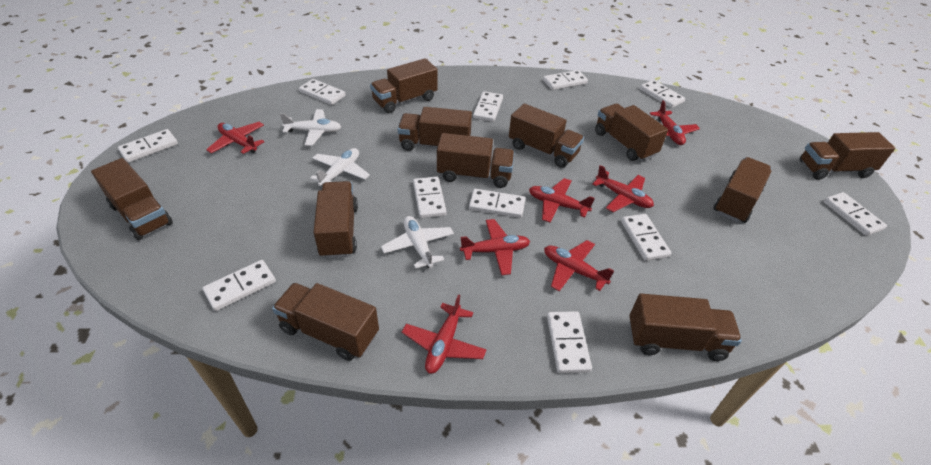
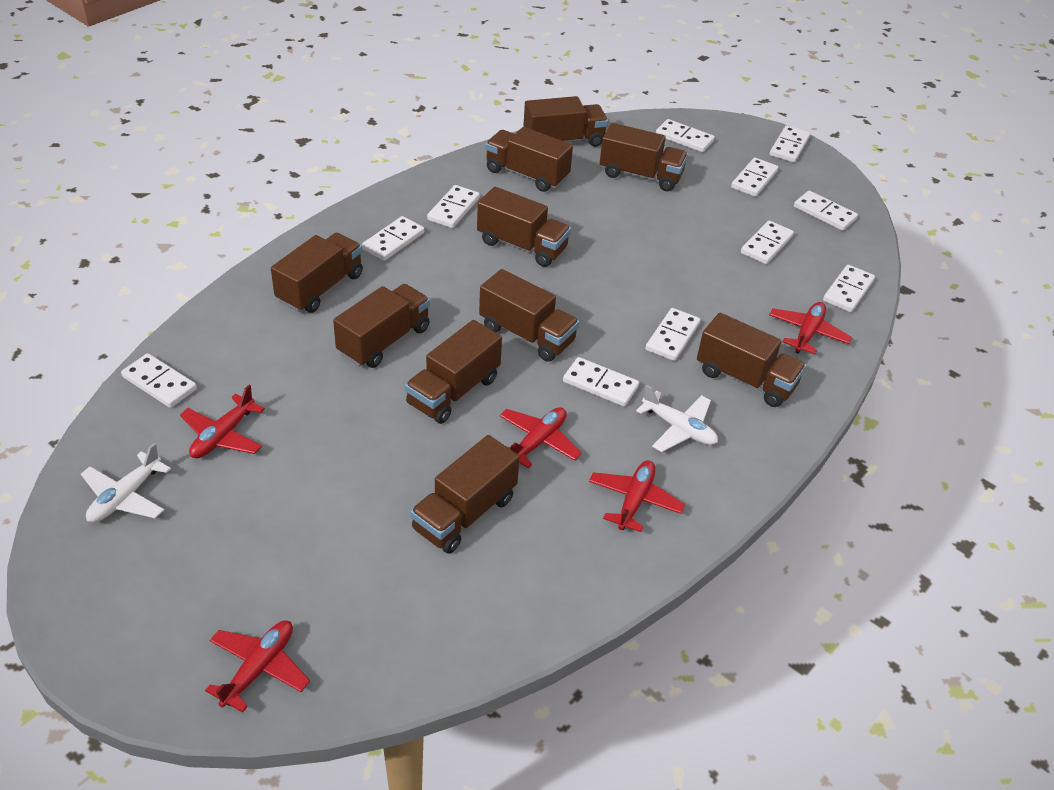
brown truck: 11 -> 10
red plane: 7 -> 5
white plane: 3 -> 2

